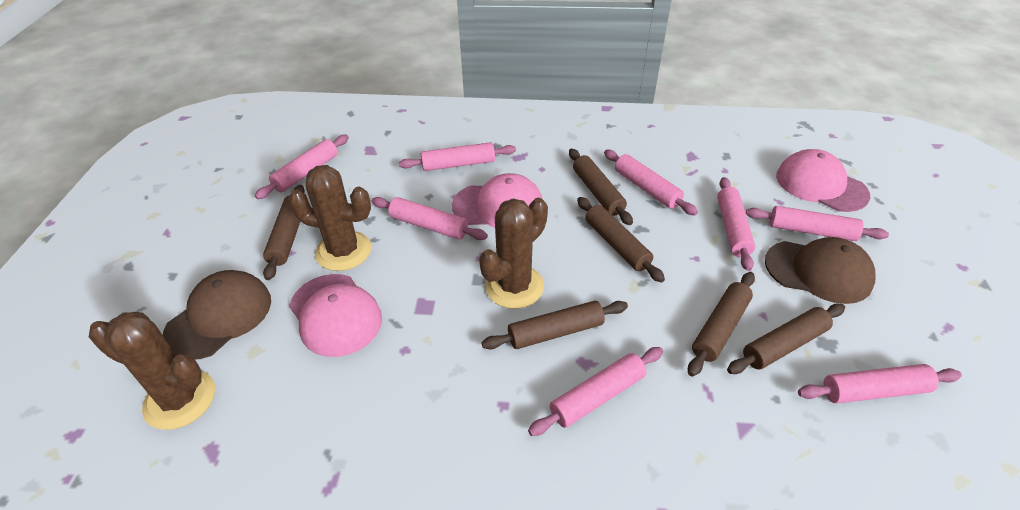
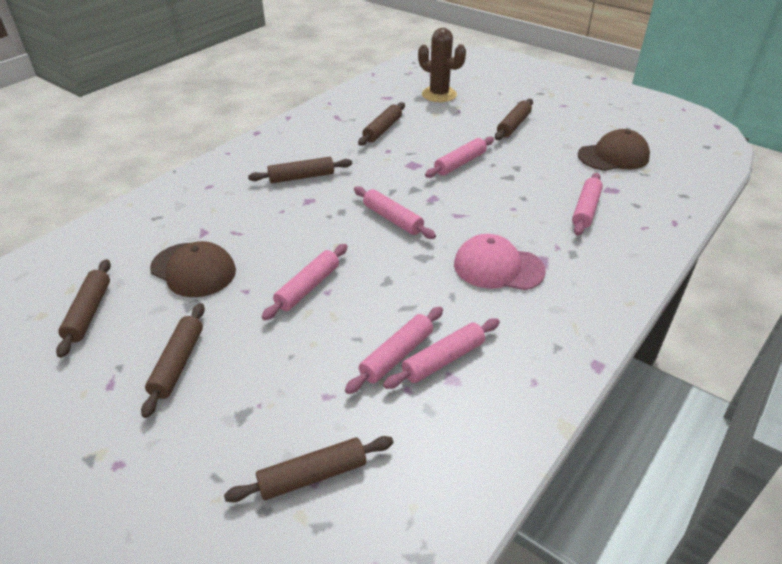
brown cactus: 3 -> 1
pink cap: 3 -> 1
pink rolling pin: 8 -> 6

